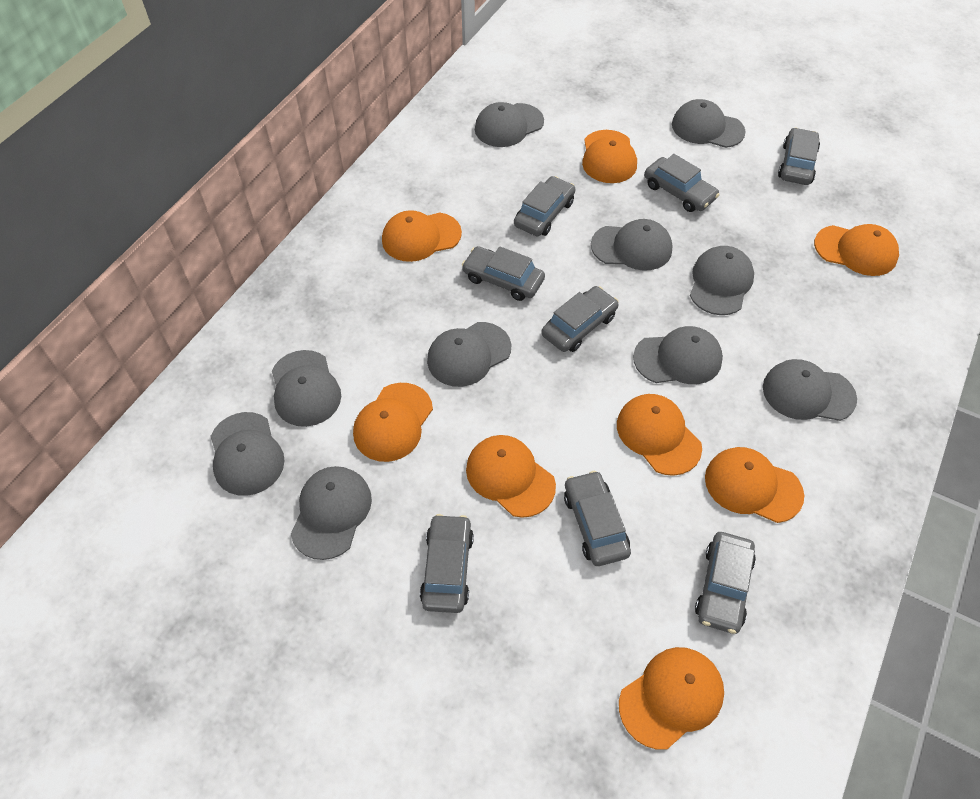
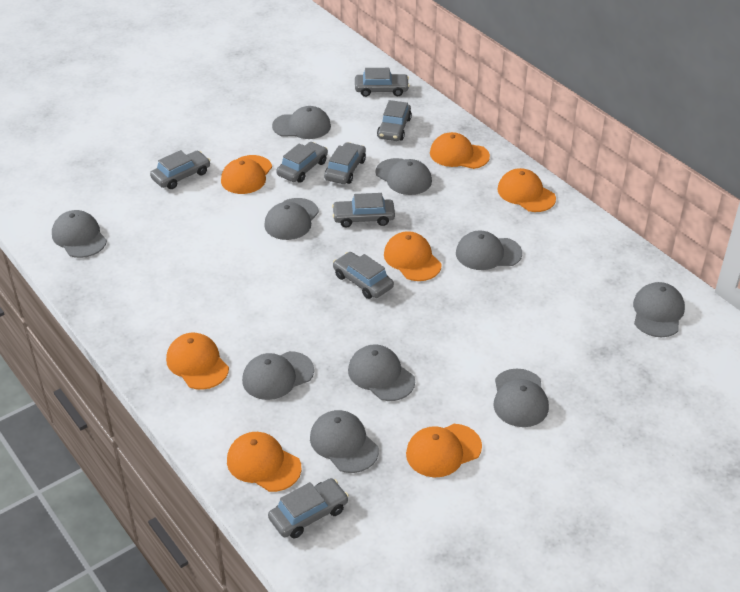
orange cap: 8 -> 7

